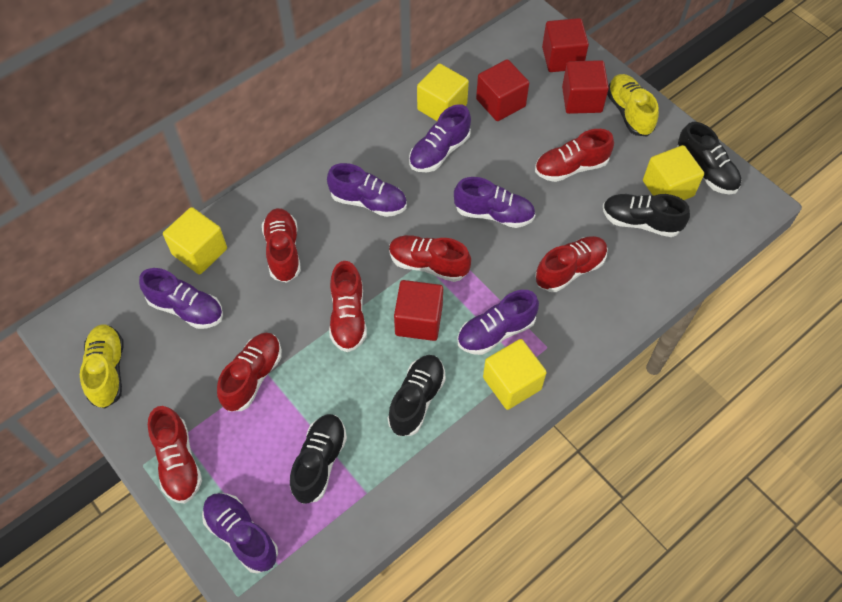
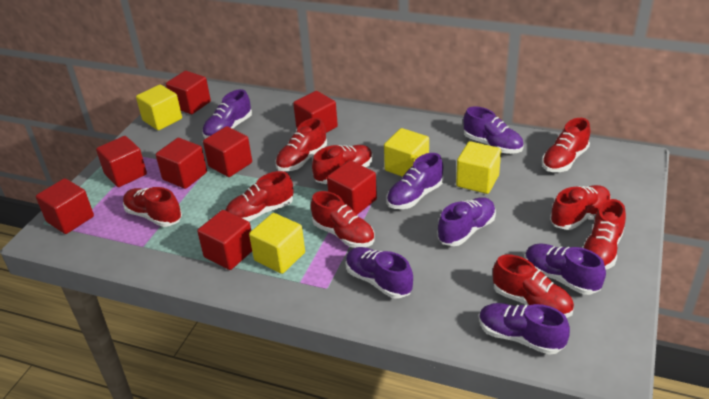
black shoe: 4 -> 0
purple shoe: 6 -> 7
red cube: 4 -> 8
red shoe: 7 -> 9
yellow shoe: 2 -> 0

